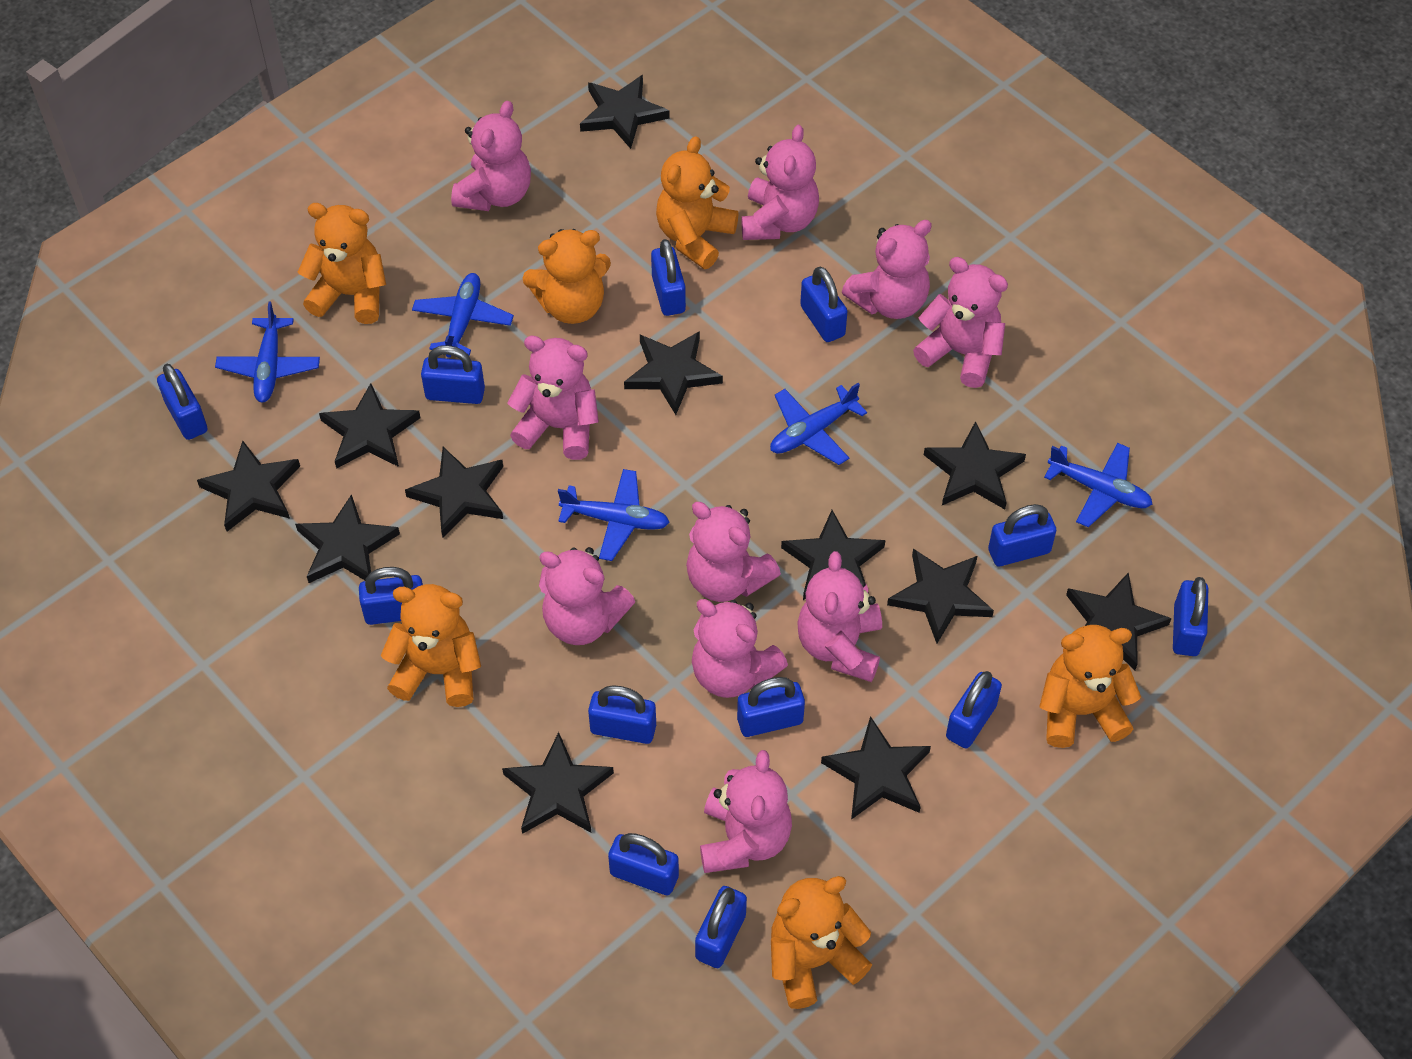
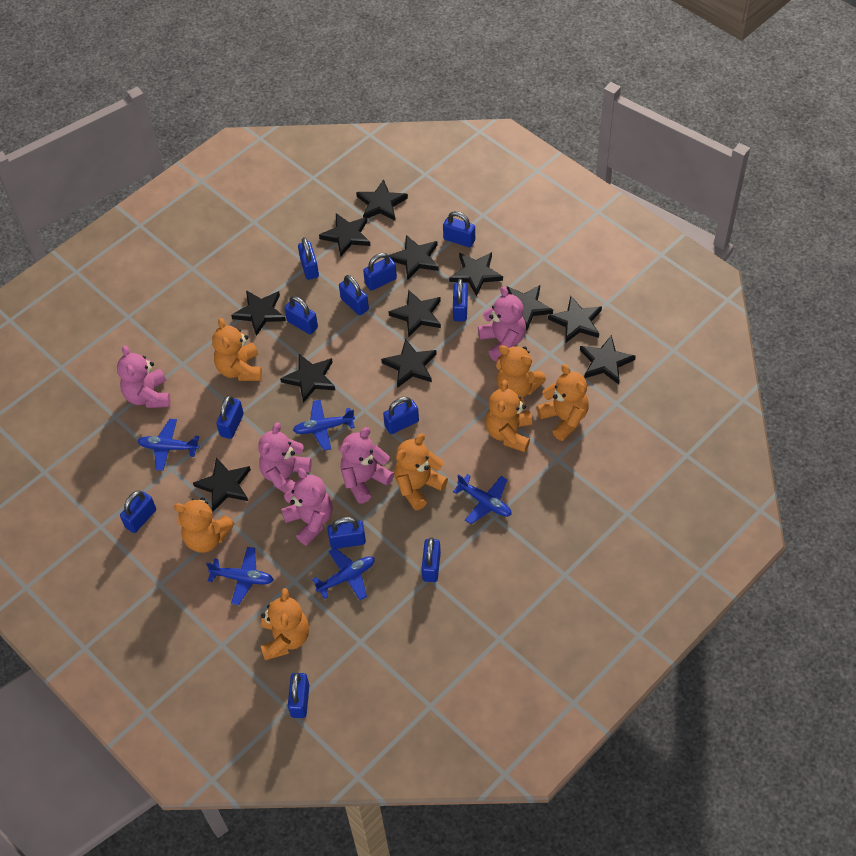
orange teddy bear: 6 -> 7
pink teddy bear: 10 -> 5

